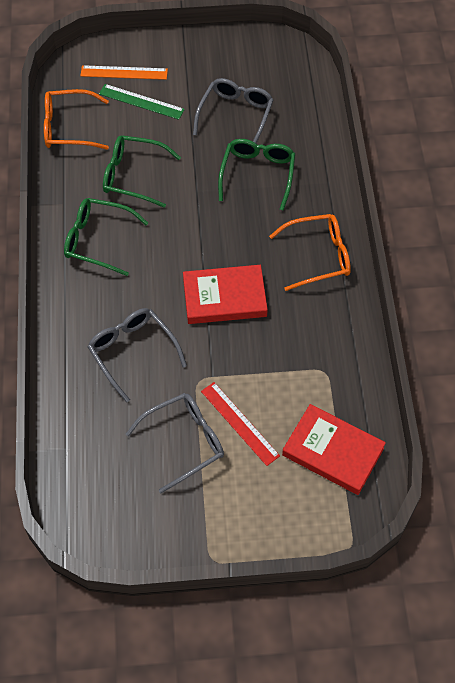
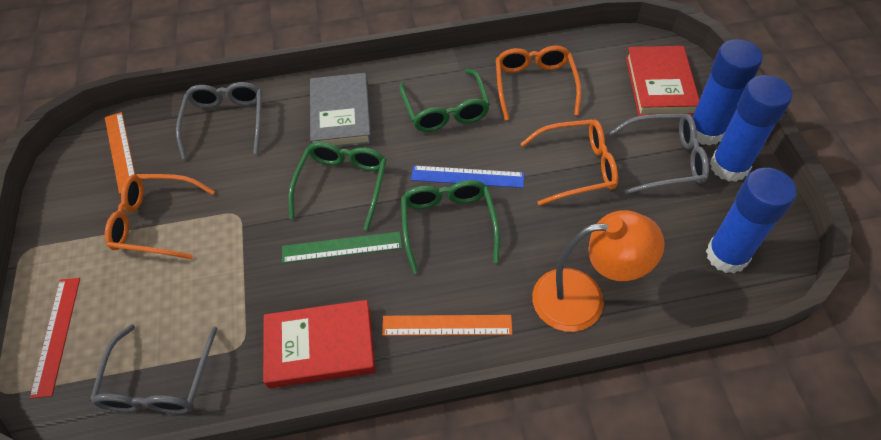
blue glue stick: 0 -> 3
blue ruler: 0 -> 1
grey book: 0 -> 1
orange glasses: 2 -> 3
orange lamp: 0 -> 1
orange ruler: 1 -> 2

